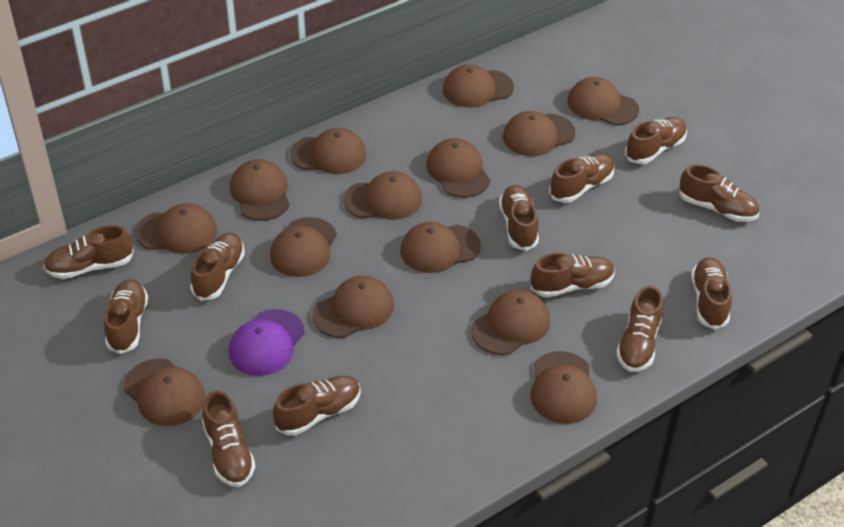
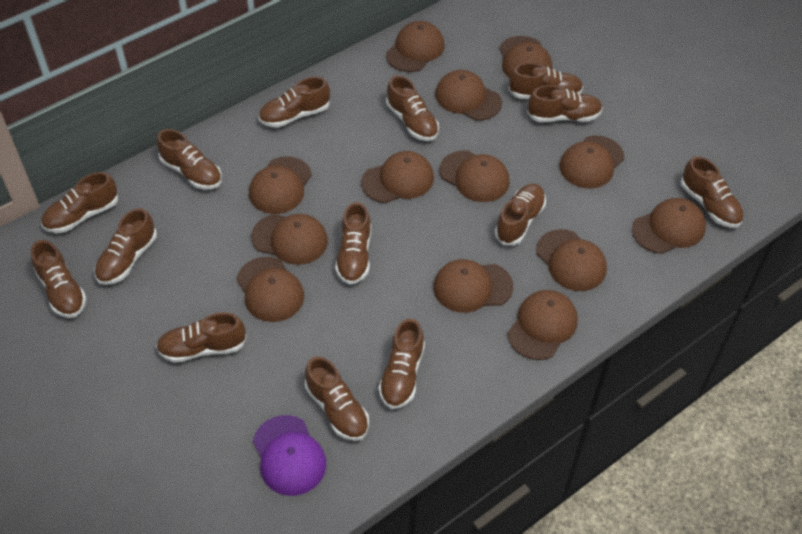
brown cap: 14 -> 13
brown shoe: 12 -> 14

